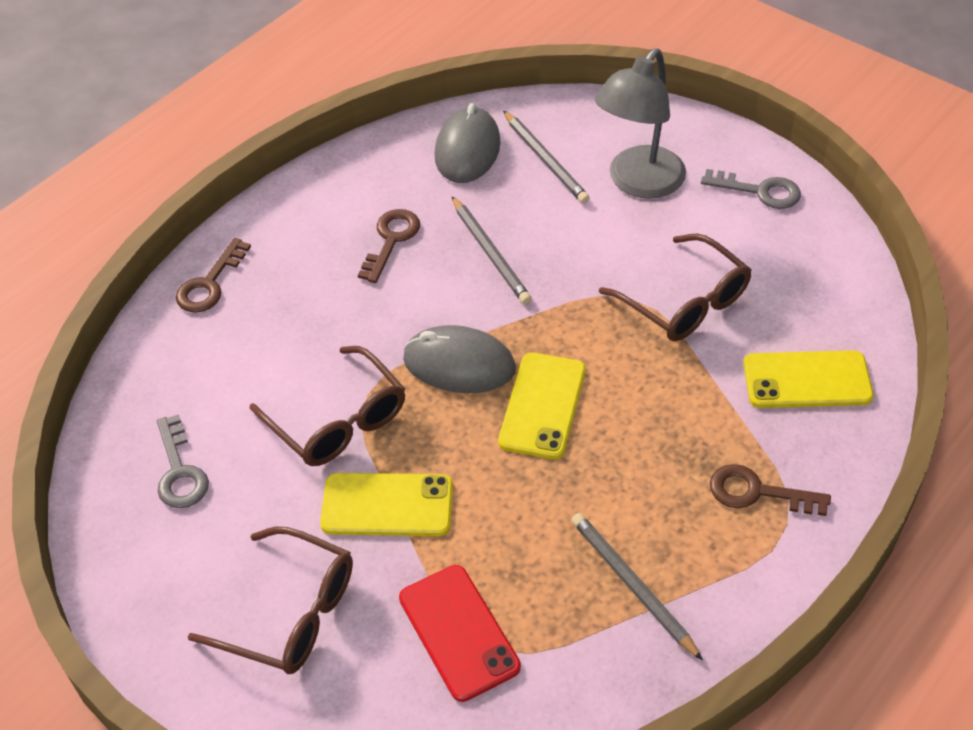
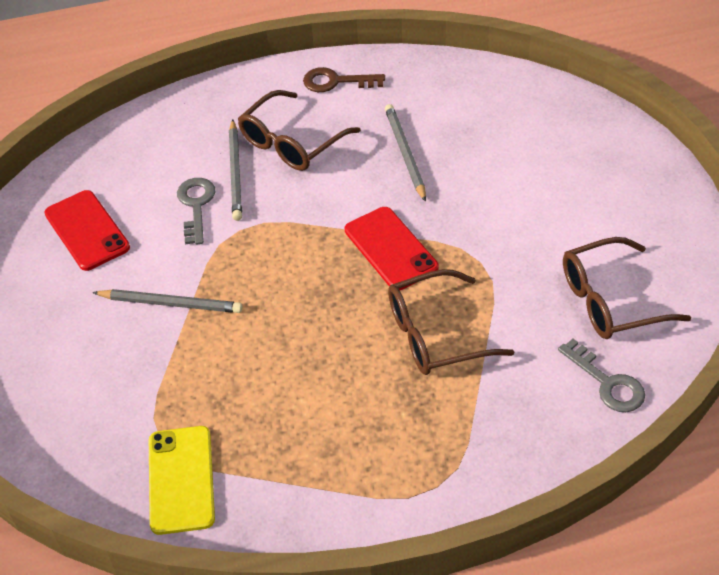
brown key: 3 -> 1
grey lamp: 1 -> 0
grey mouse: 2 -> 0
red phone: 1 -> 2
yellow phone: 3 -> 1

